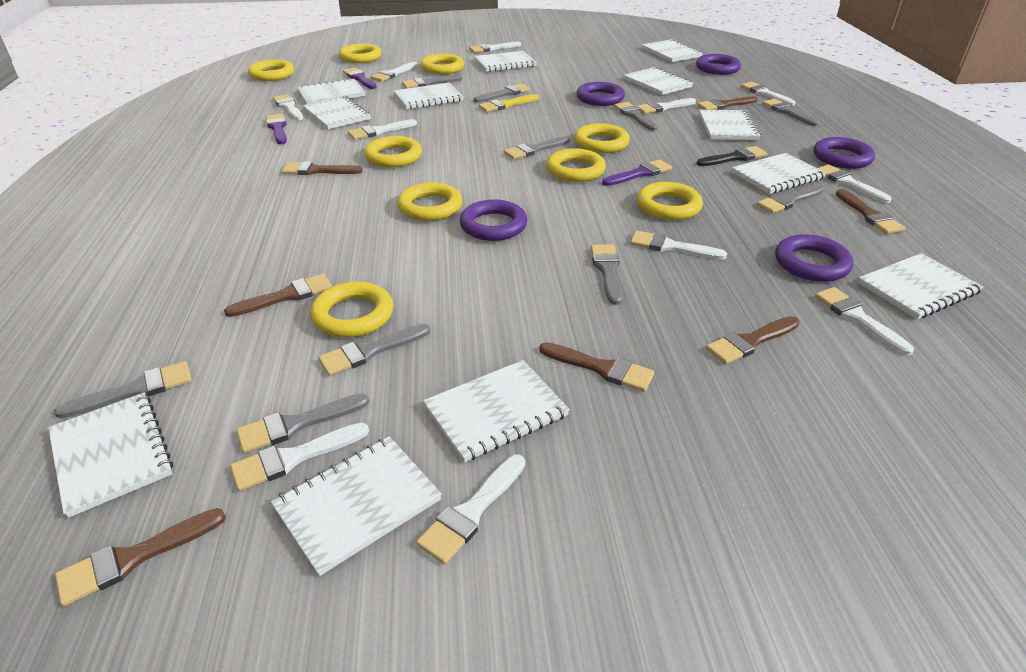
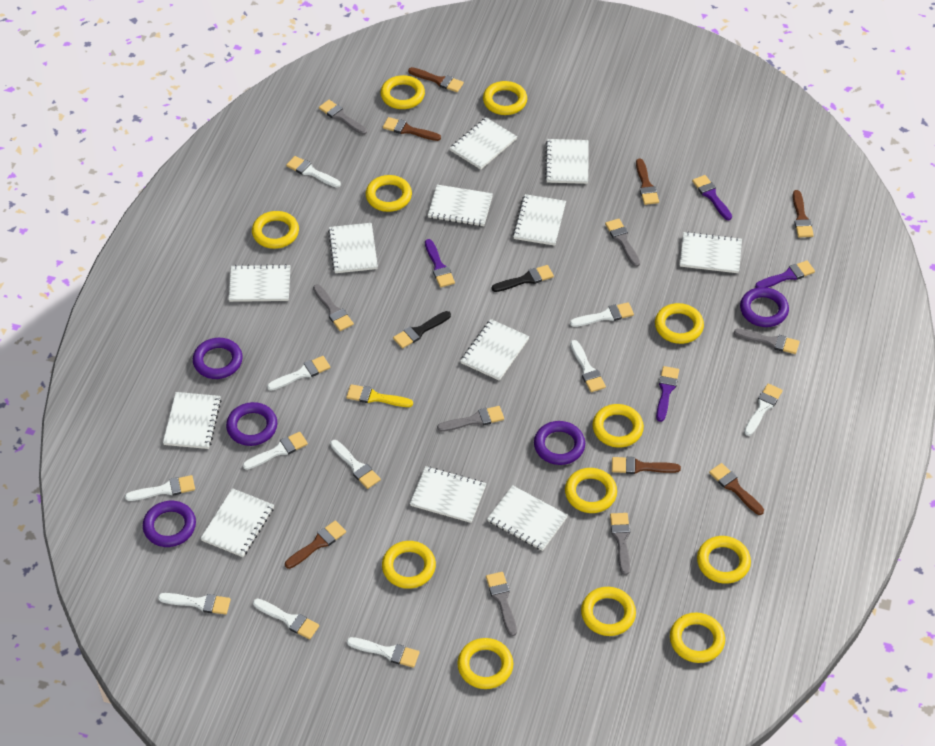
black brush: 1 -> 2
grey brush: 10 -> 7
purple brush: 3 -> 4
yellow ring: 9 -> 12

